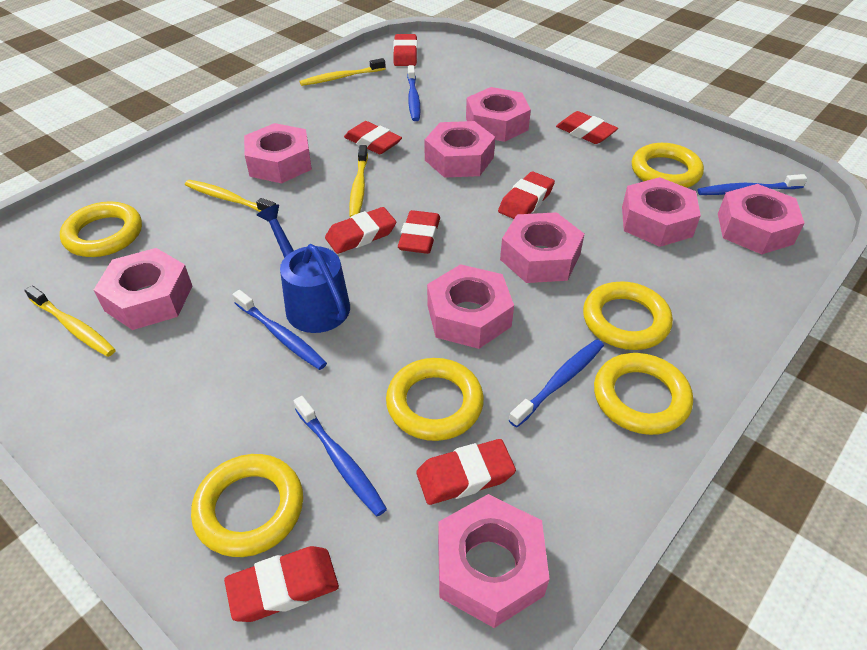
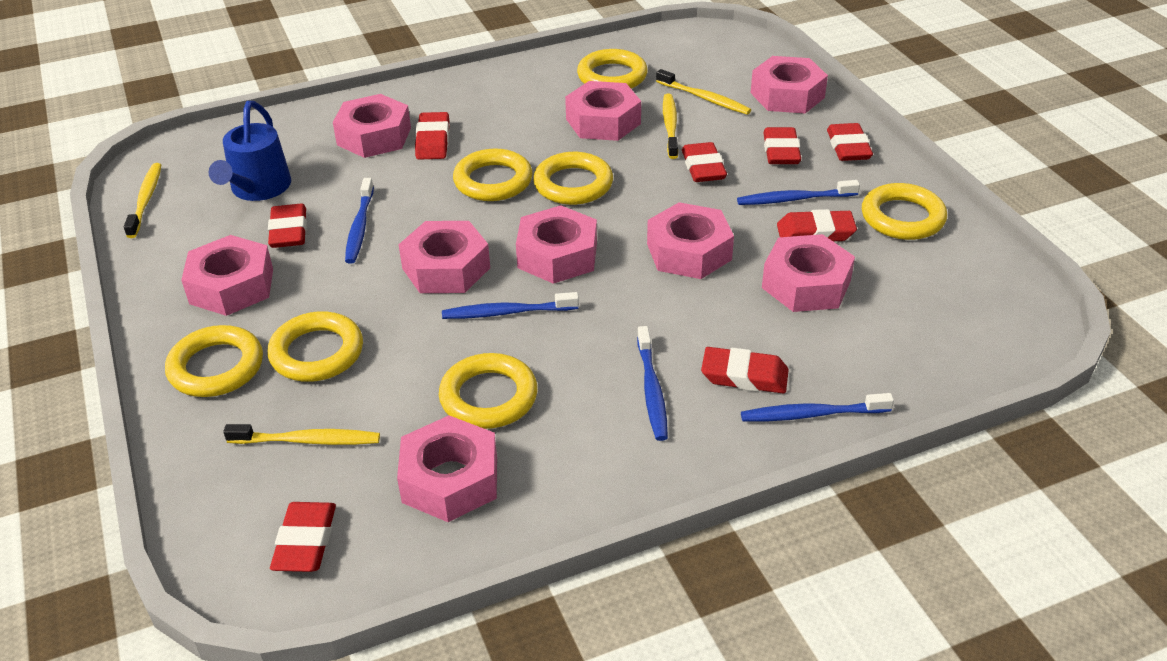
yellow ring: 6 -> 7

